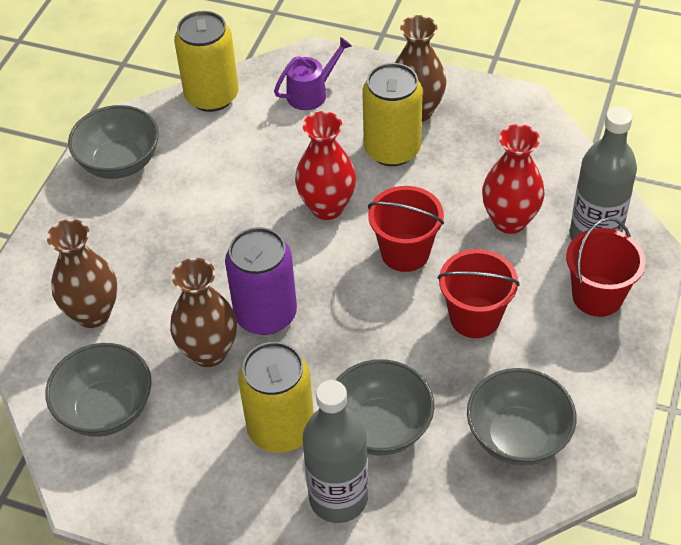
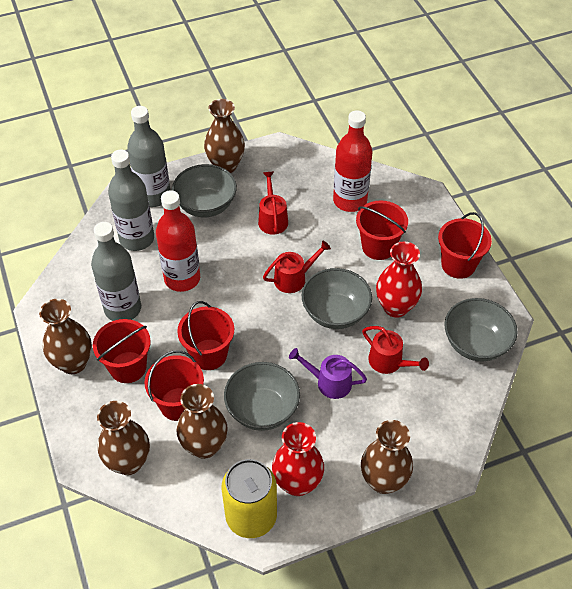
brown vase: 3 -> 5
grey bottle: 2 -> 3
purple can: 1 -> 0
red bottle: 0 -> 2
red bucket: 3 -> 5
red watering can: 0 -> 3
yellow can: 3 -> 1

